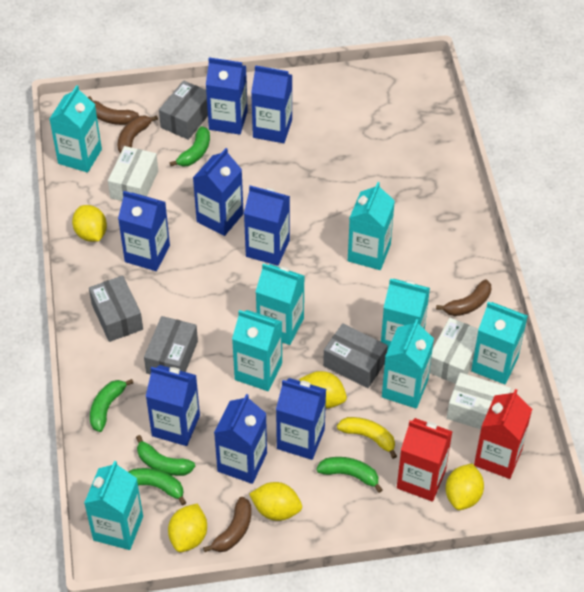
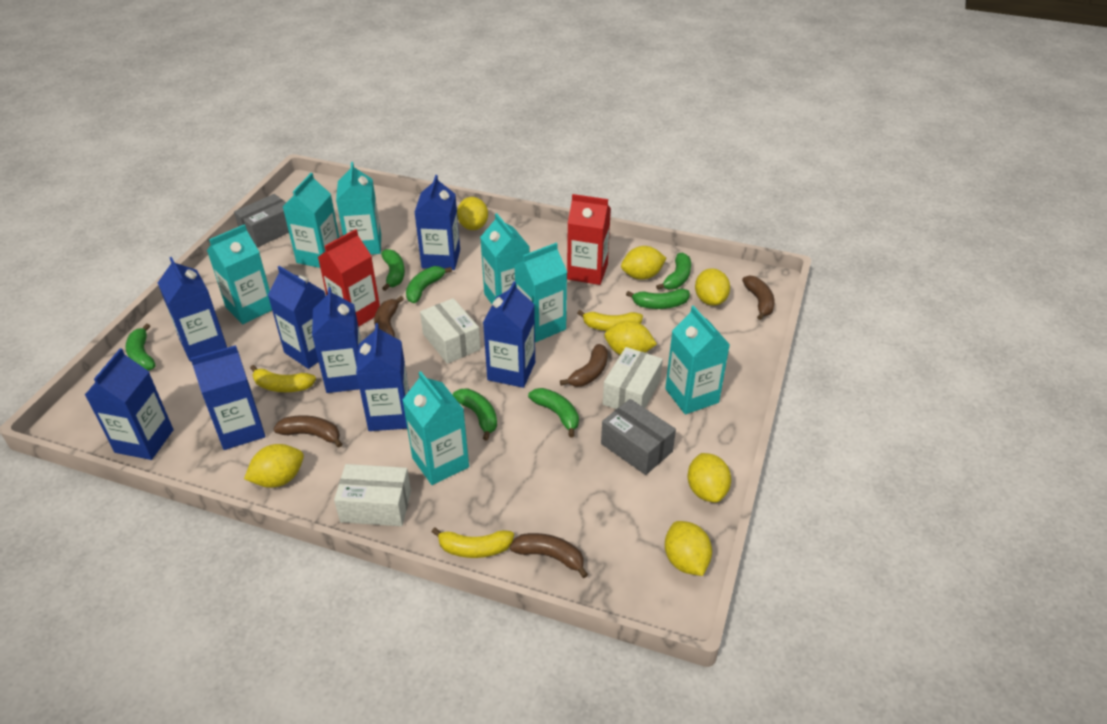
brown banana: 4 -> 5
green banana: 5 -> 7
grey box: 4 -> 2
turquoise carton: 8 -> 7
yellow banana: 1 -> 3
yellow lemon: 5 -> 7

